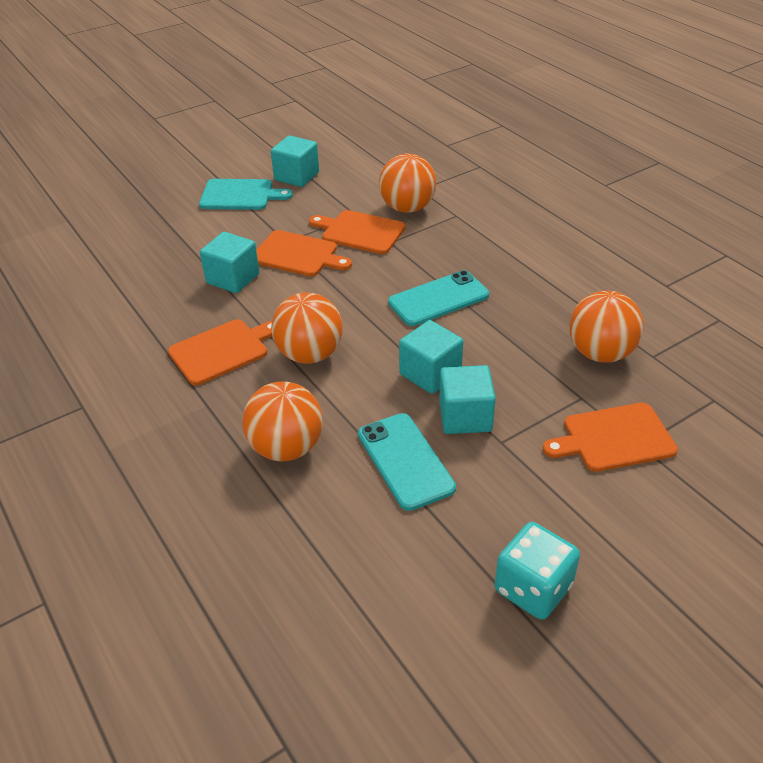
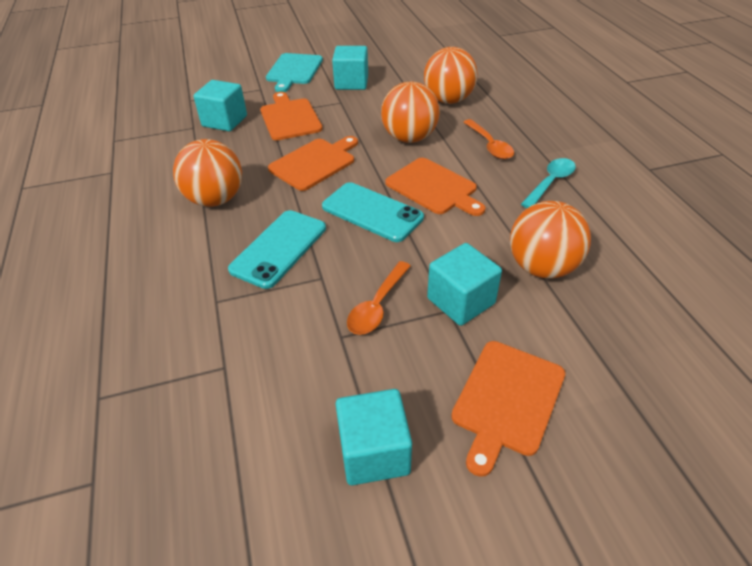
orange spoon: 0 -> 2
turquoise dice: 1 -> 0
turquoise spoon: 0 -> 1

